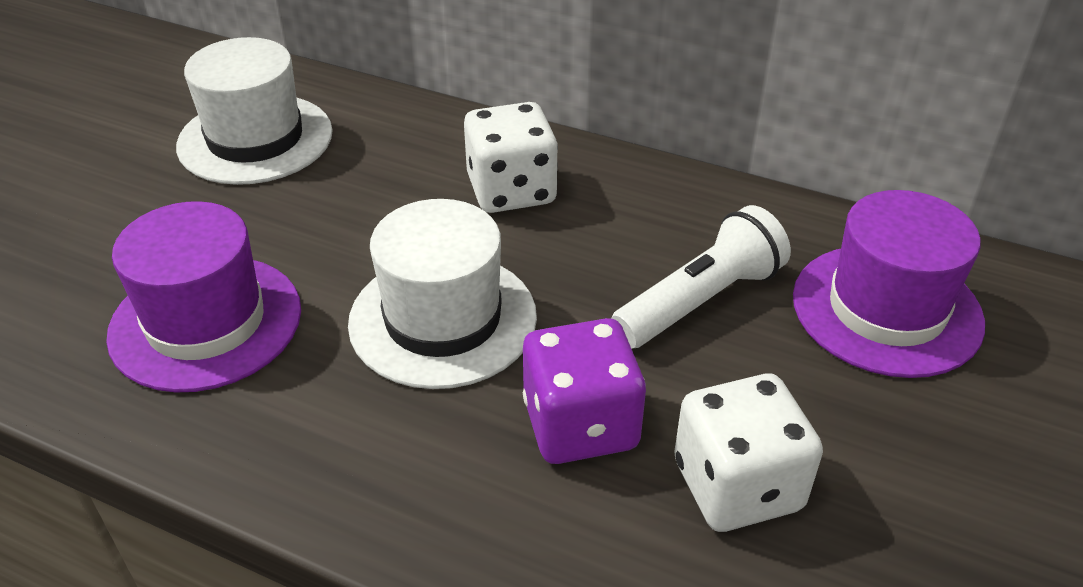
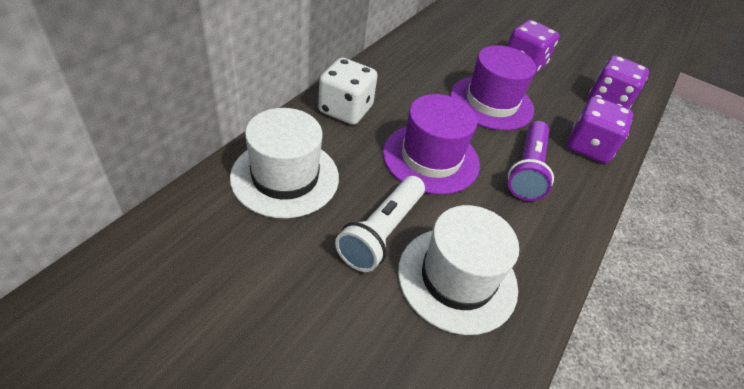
purple dice: 1 -> 3
purple flashlight: 0 -> 1
white dice: 2 -> 1

